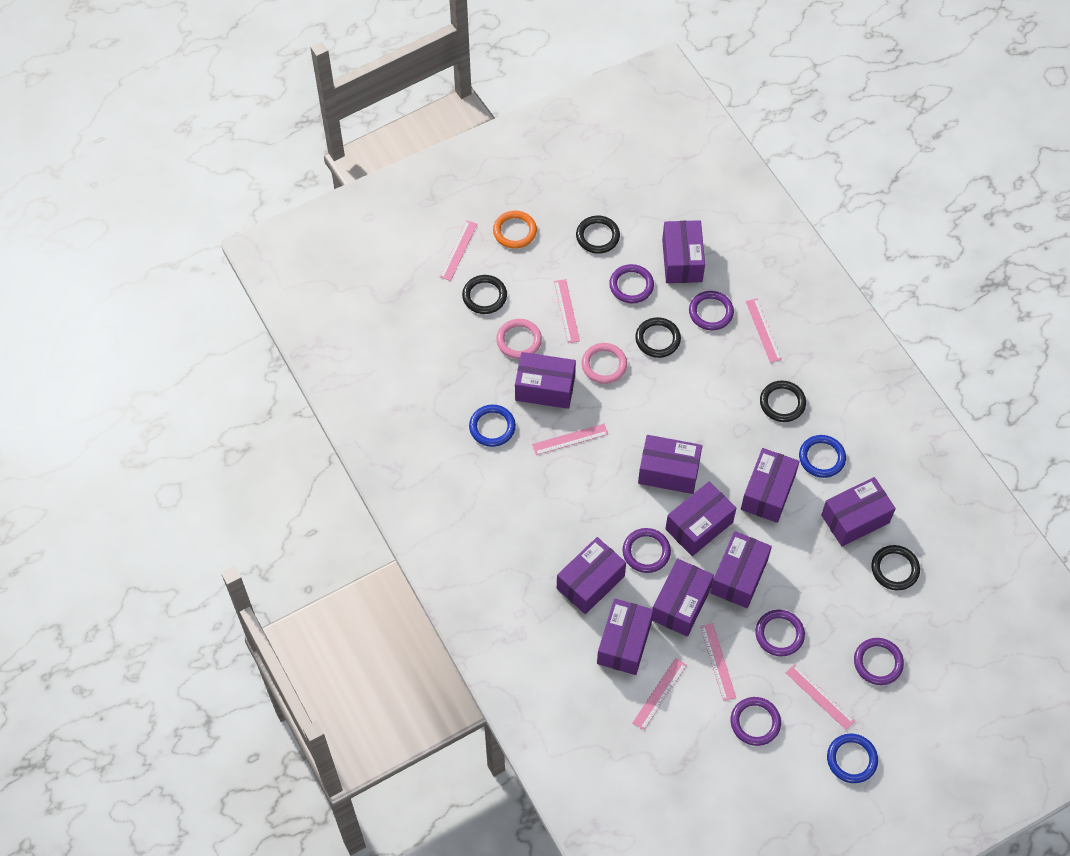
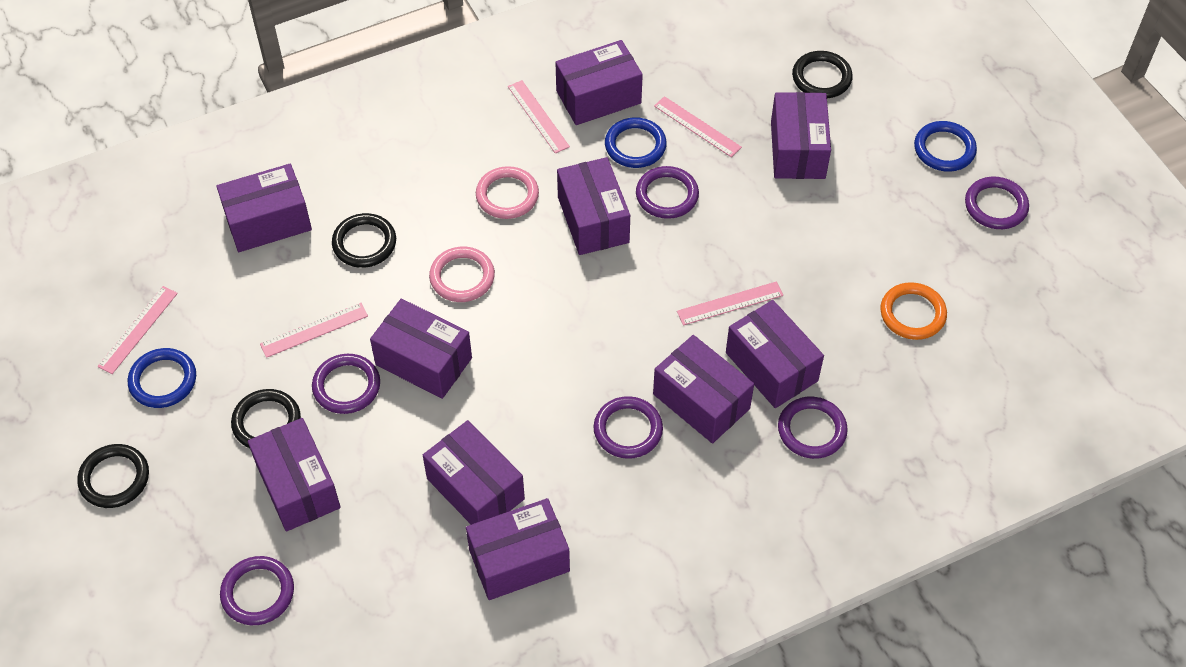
black ring: 5 -> 4
pink ruler: 7 -> 5

